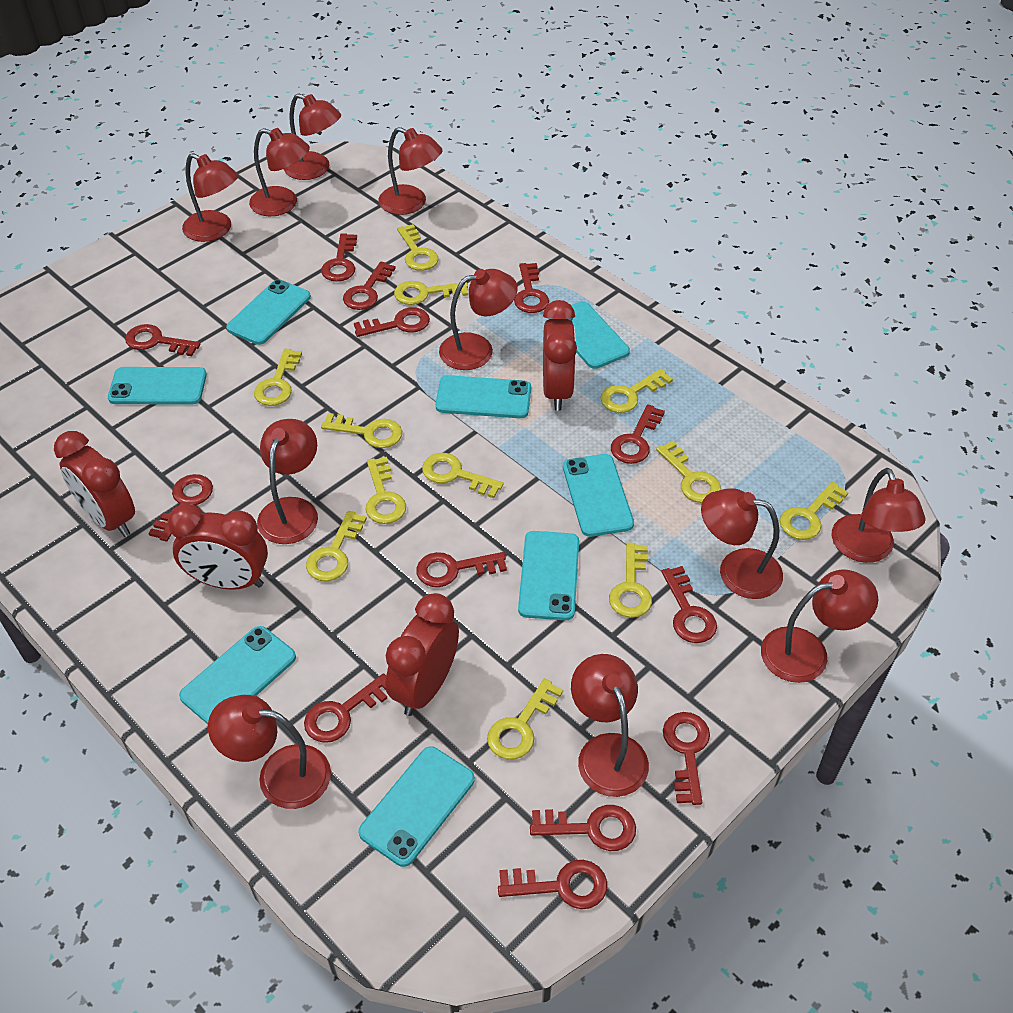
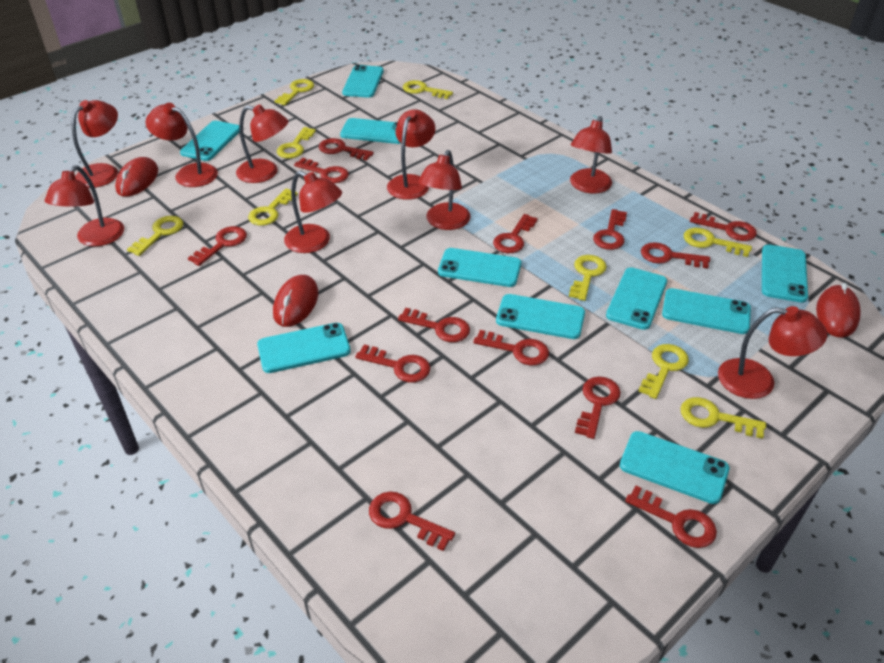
red clock: 4 -> 0
red lamp: 11 -> 9
red mouse: 0 -> 3
turquoise phone: 8 -> 10
yellow key: 12 -> 9

